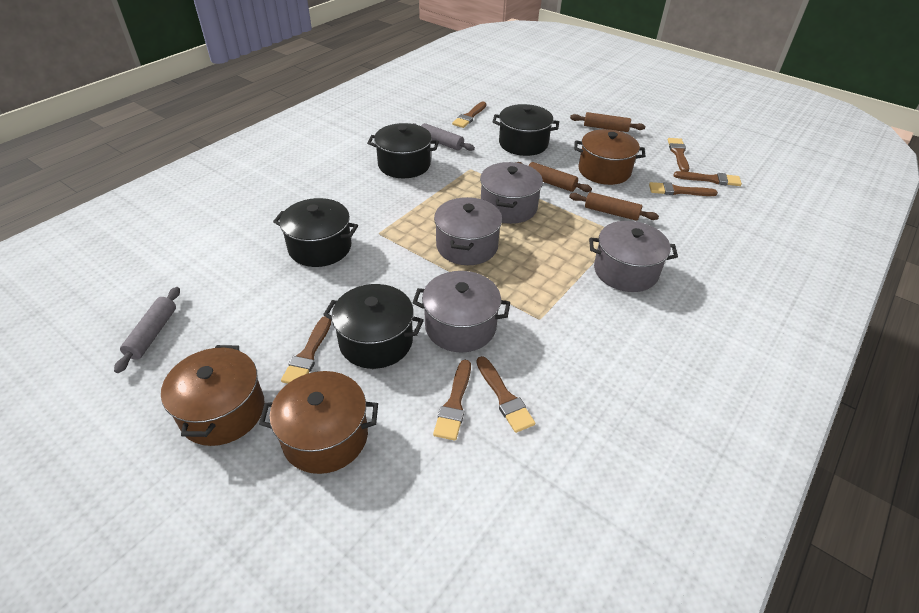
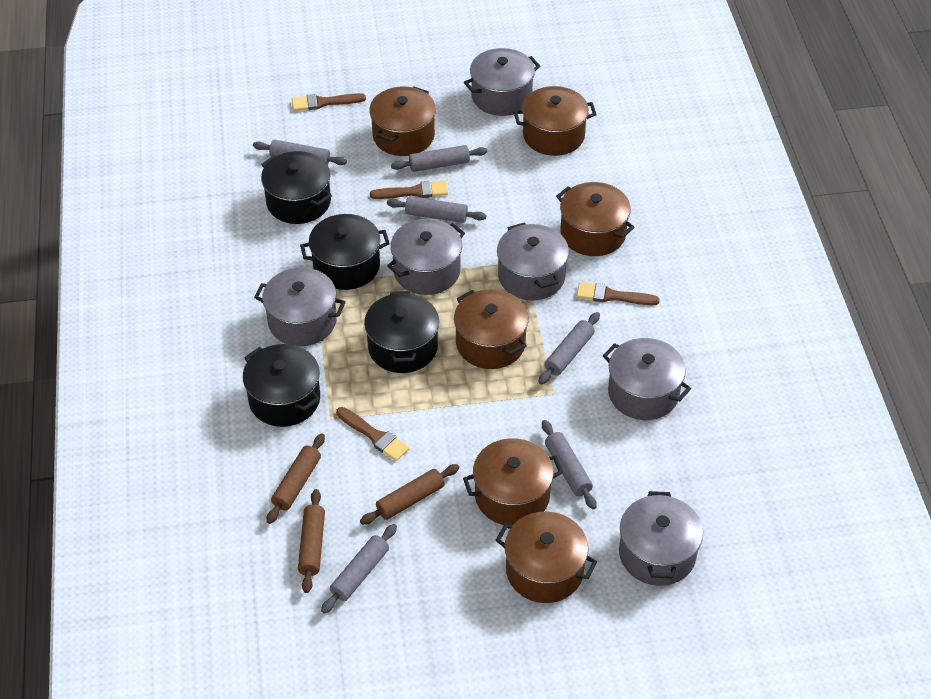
brown brush: 7 -> 4
brown pot: 3 -> 6
grey pot: 4 -> 6
grey rolling pin: 2 -> 6

